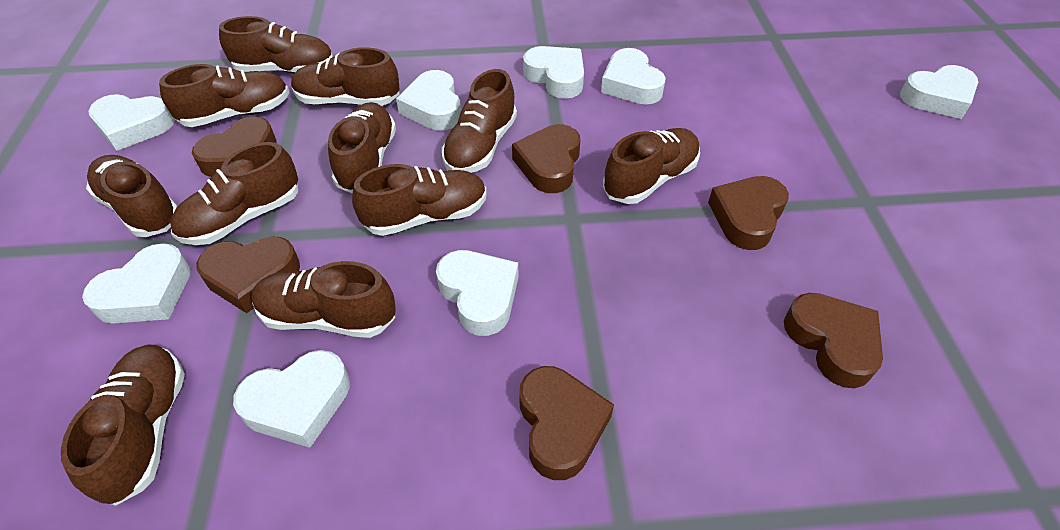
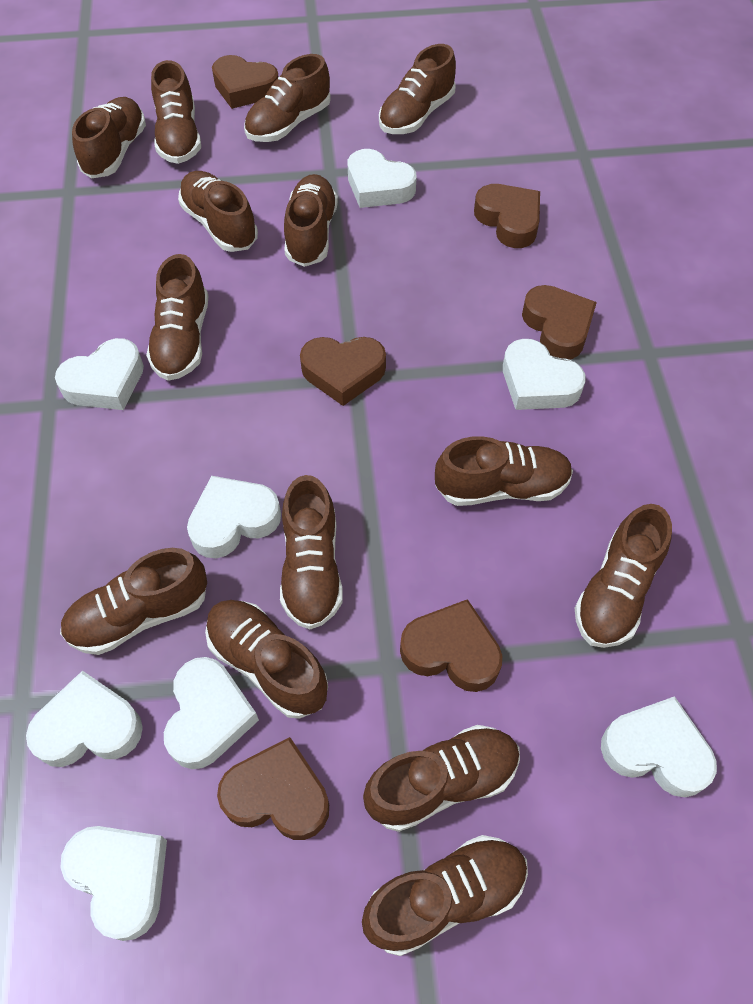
brown shoe: 11 -> 14

